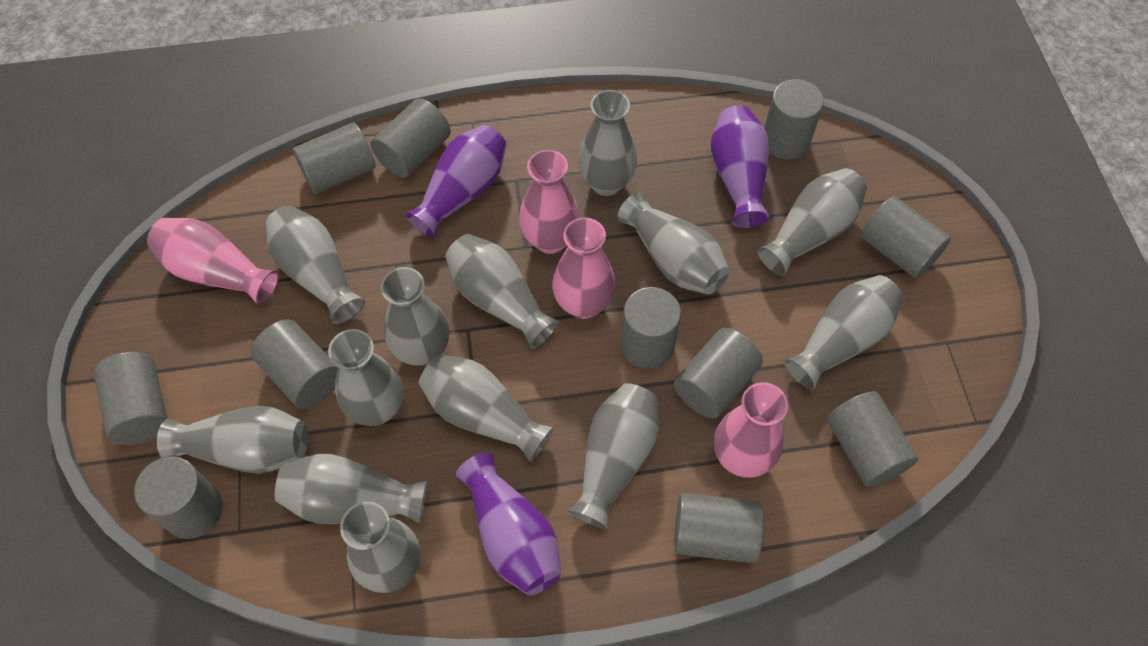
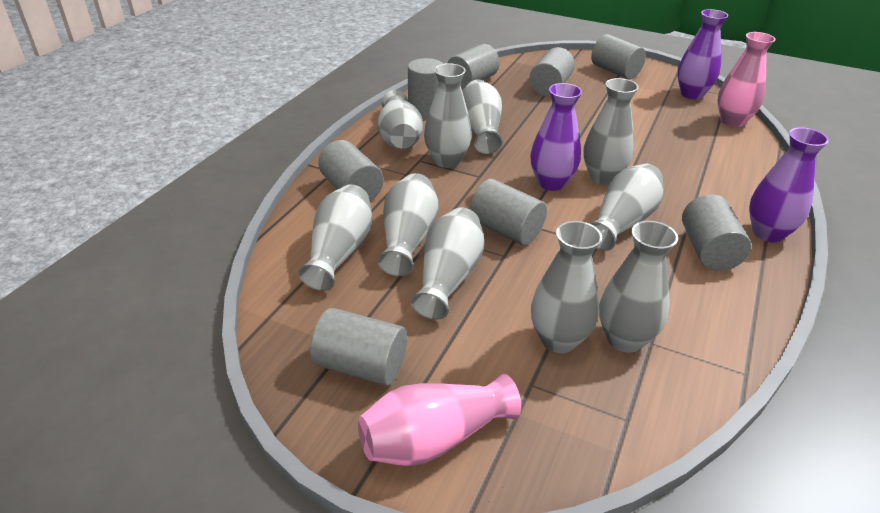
grey cylinder: 11 -> 8
grey vase: 13 -> 10
pink vase: 4 -> 2

